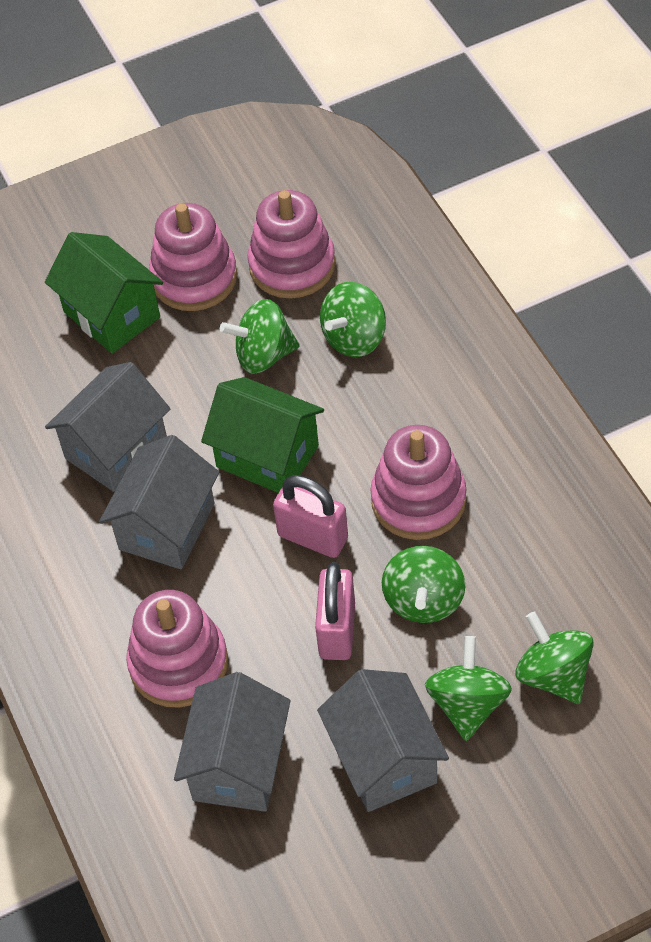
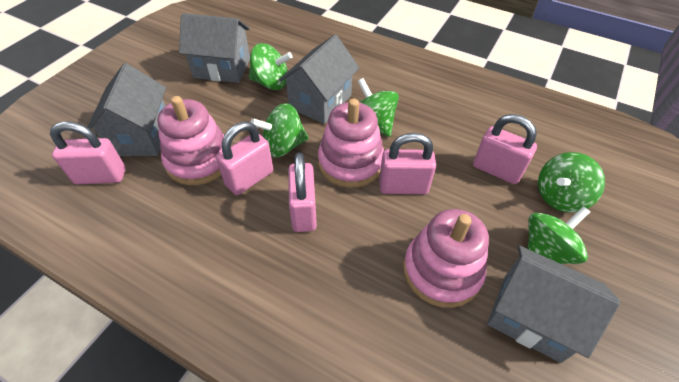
green house: 2 -> 0
pink padlock: 2 -> 5
pink stacking toy: 4 -> 3

